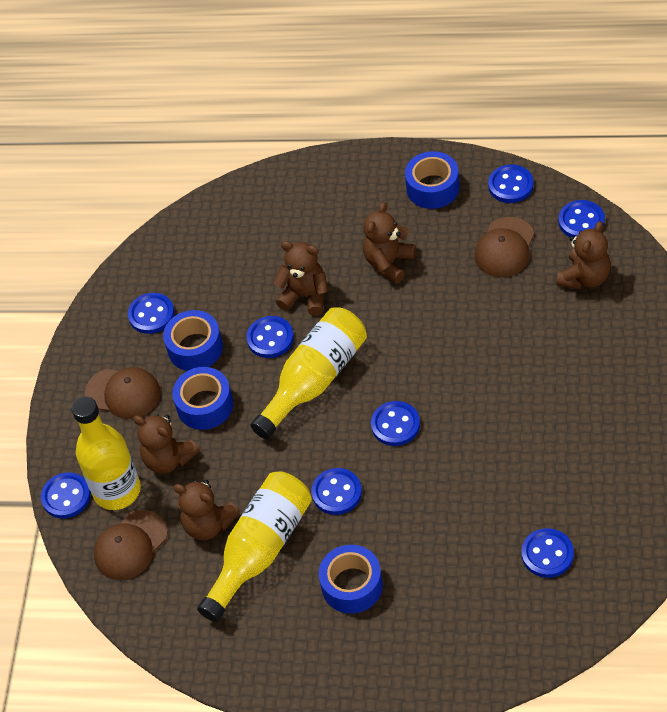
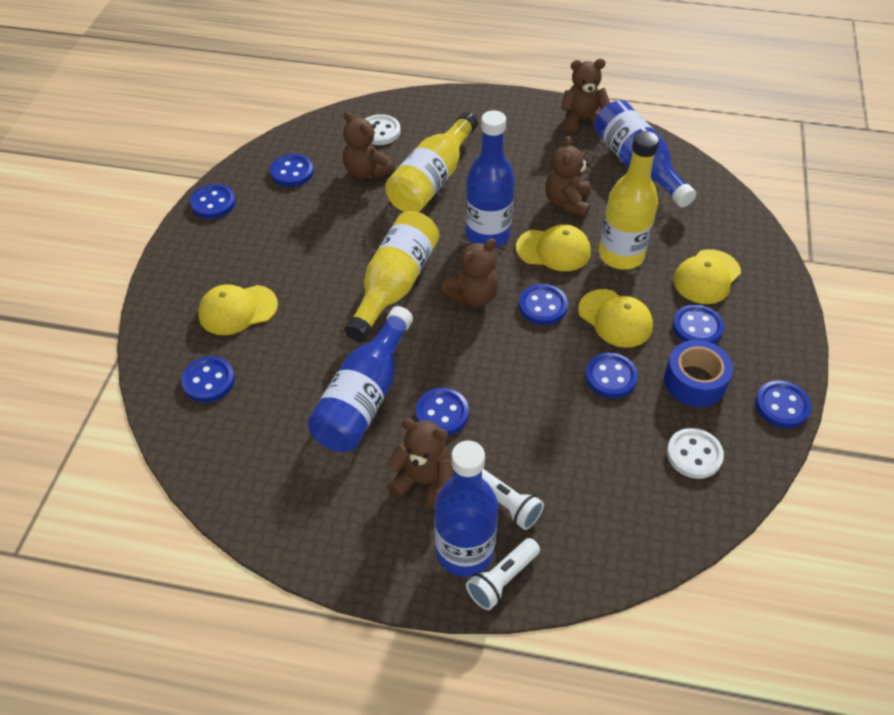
blue bottle: 0 -> 4
blue tape: 4 -> 1
brown cap: 3 -> 0
white button: 0 -> 2
white flashlight: 0 -> 2
yellow cap: 0 -> 4

